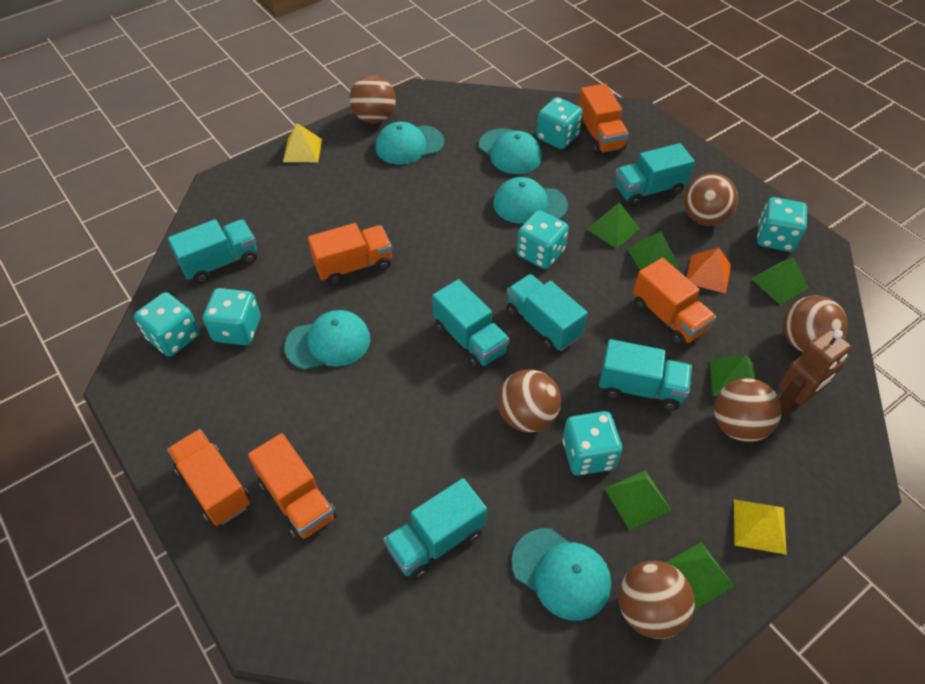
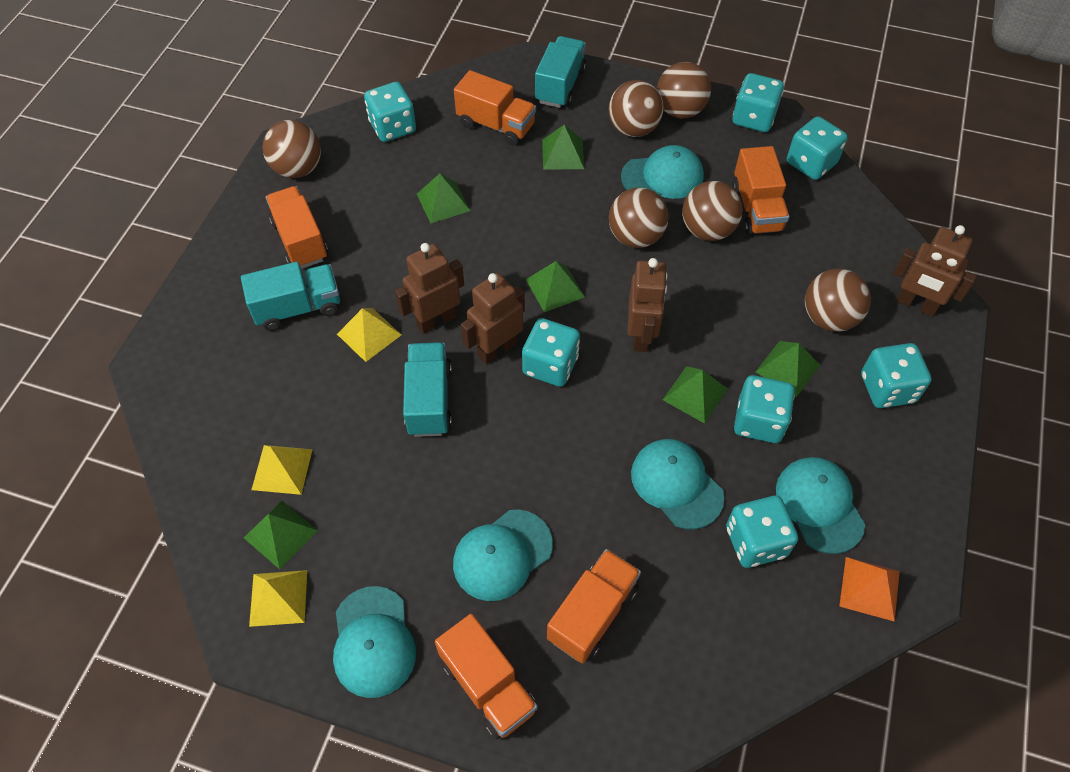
brown robot: 1 -> 4
turquoise dice: 6 -> 7
turquoise truck: 6 -> 3
yellow pyramid: 2 -> 3

